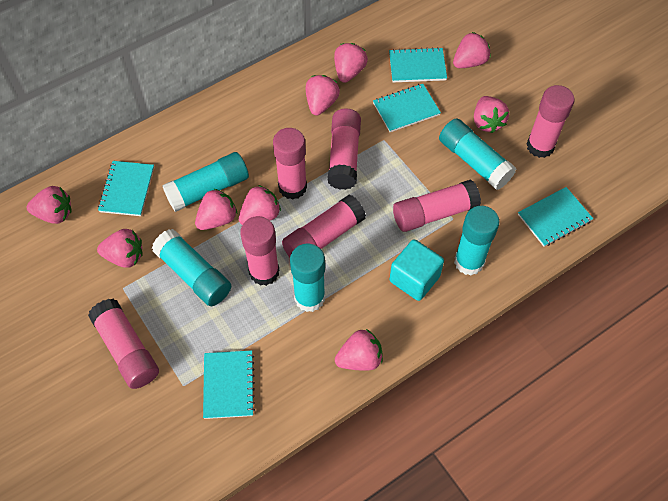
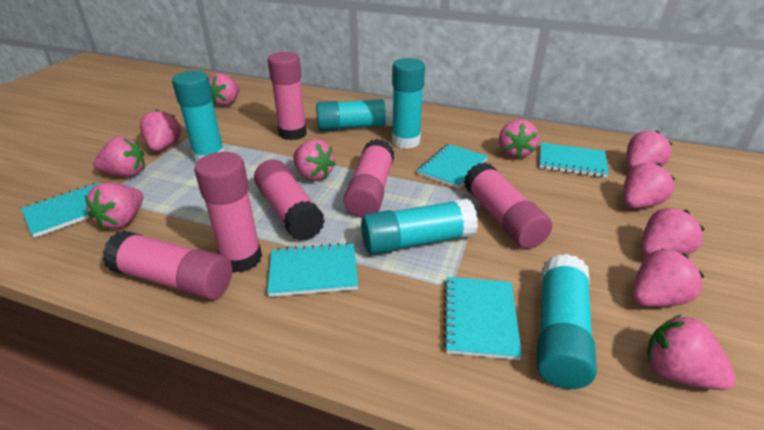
pink glue stick: 7 -> 6
pink strawberry: 9 -> 11
turquoise cube: 1 -> 0

